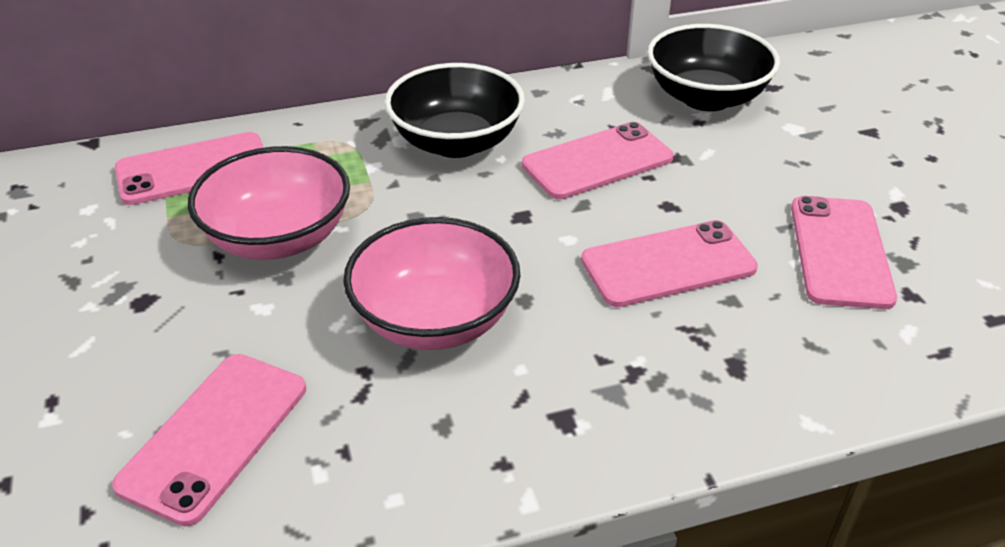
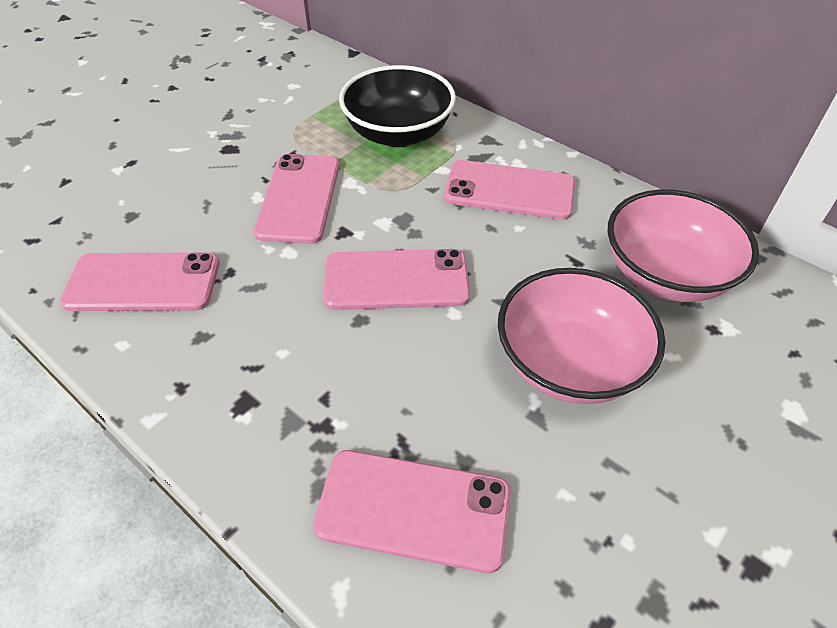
black bowl: 2 -> 1

